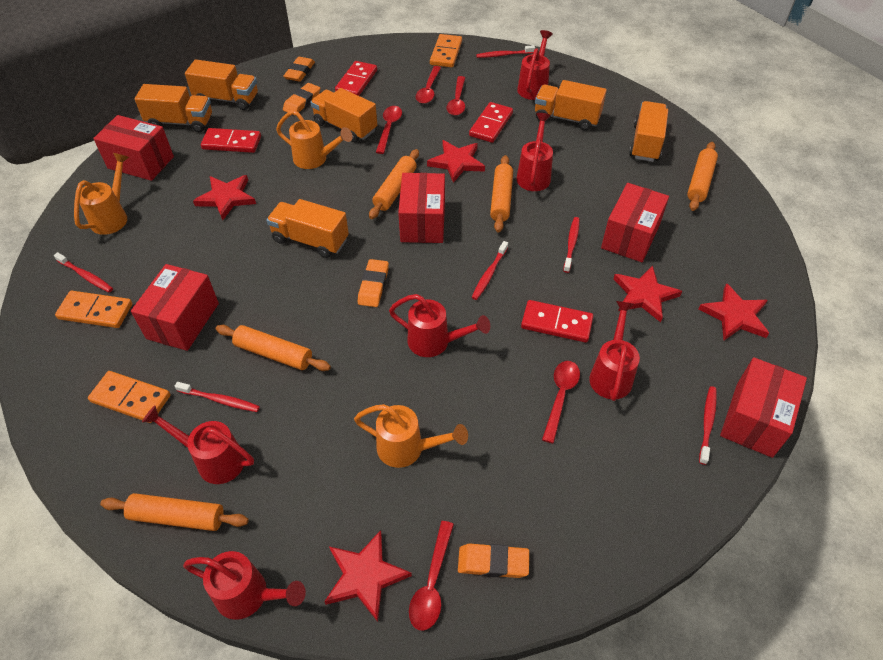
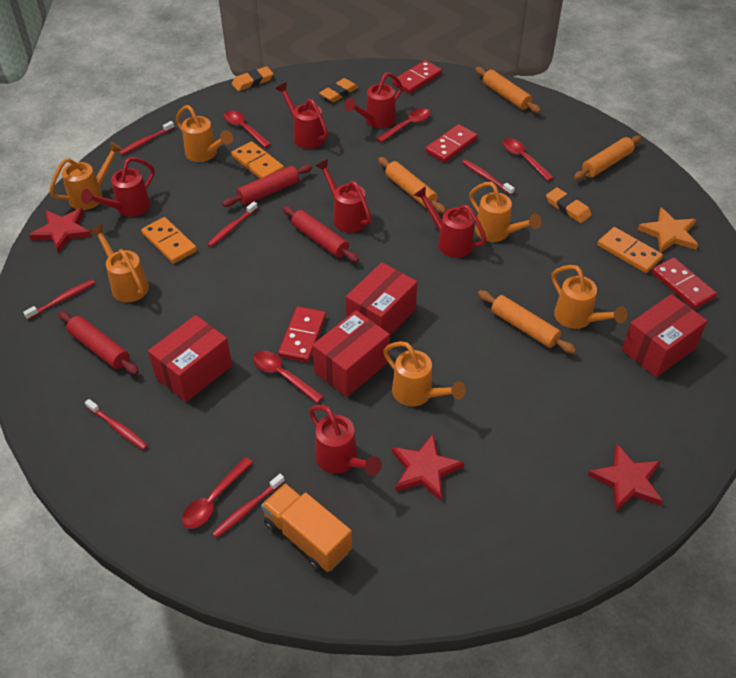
orange eraser: 4 -> 3
orange rolling pin: 5 -> 4
orange star: 0 -> 1
orange truck: 6 -> 1
orange watering can: 3 -> 6
red box: 5 -> 4
red rolling pin: 0 -> 3
red star: 5 -> 3

